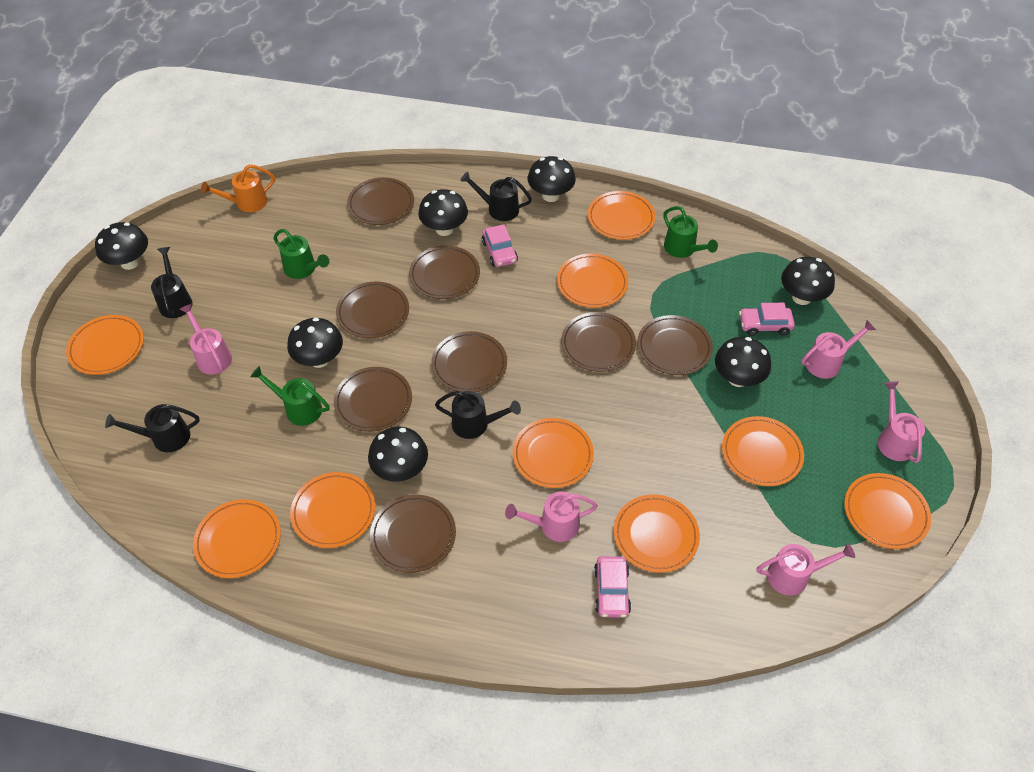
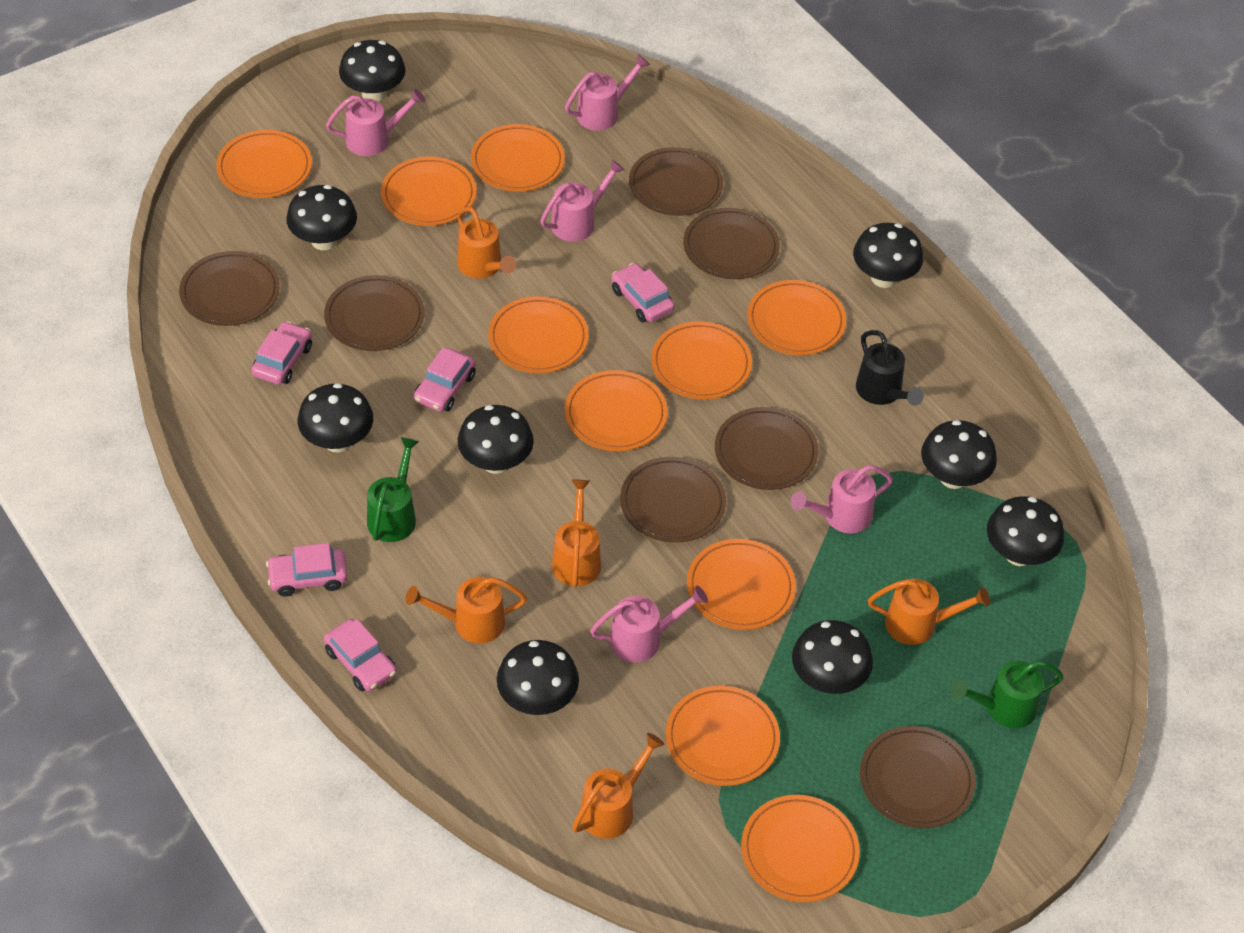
black mushroom: 7 -> 9
black watering can: 4 -> 1
brown plate: 8 -> 7
green watering can: 3 -> 2
orange plate: 9 -> 10
orange watering can: 1 -> 5
pink car: 3 -> 5

